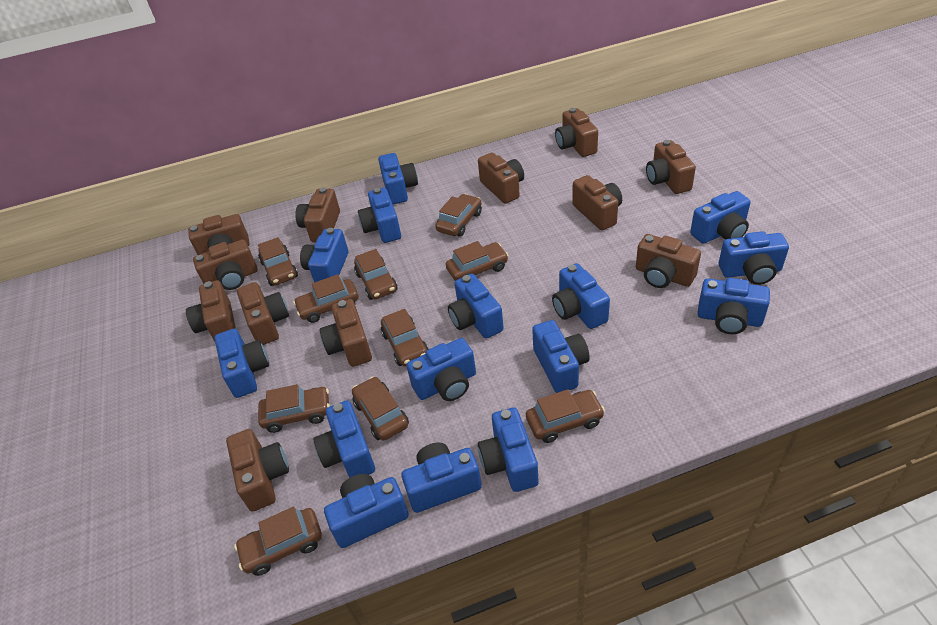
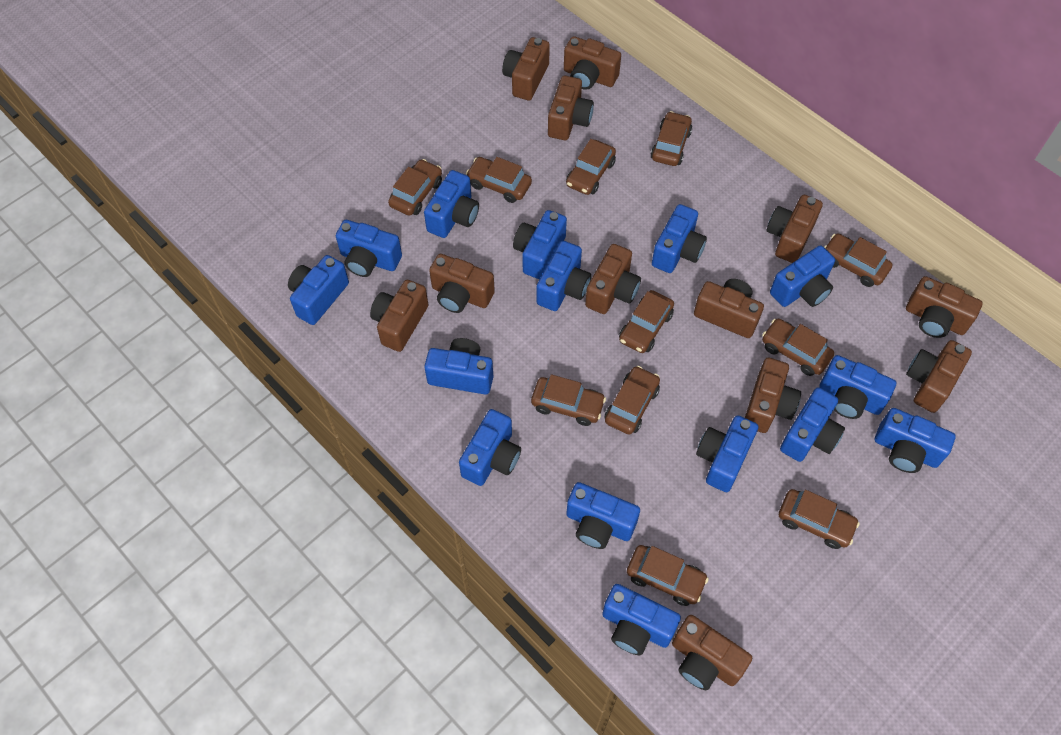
brown car: 10 -> 11

